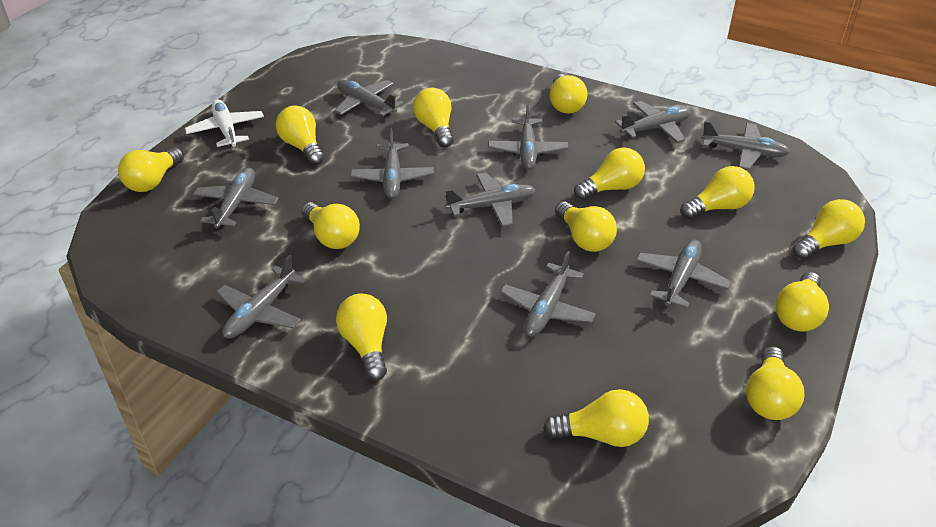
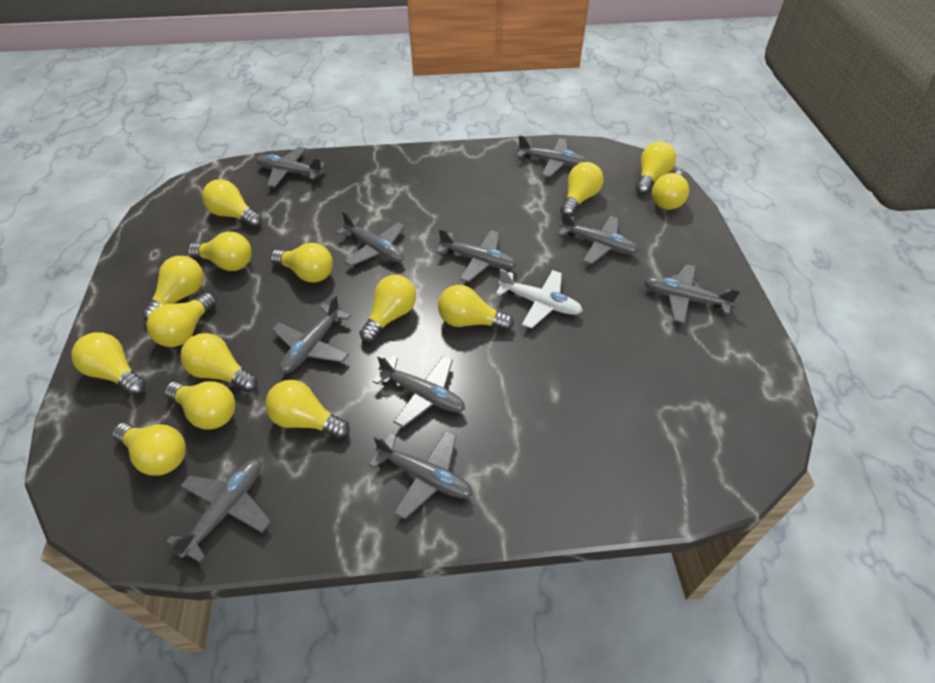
yellow light bulb: 13 -> 15

